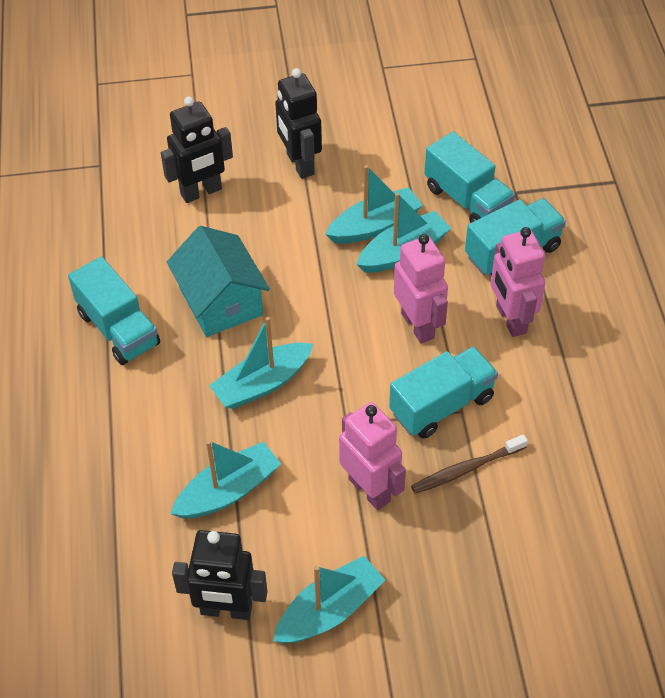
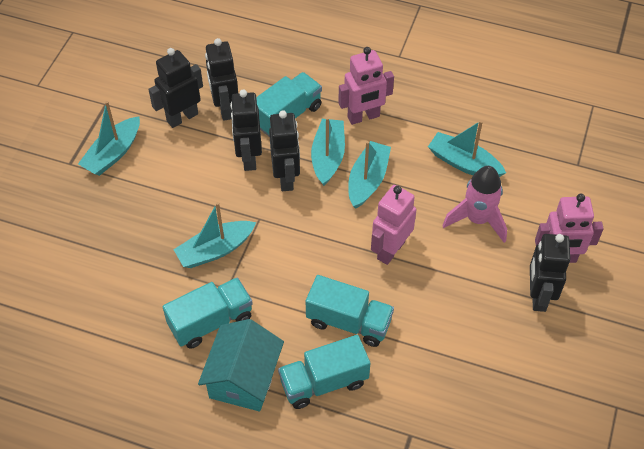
black robot: 3 -> 5
brown toothbrush: 1 -> 0
pink rocket: 0 -> 1

